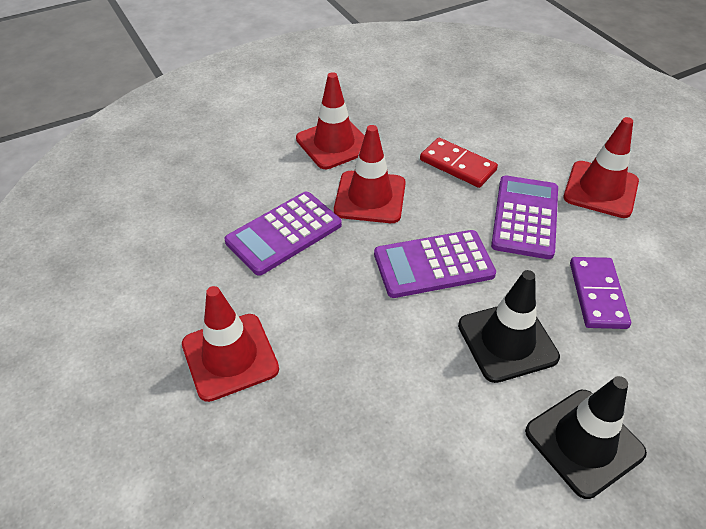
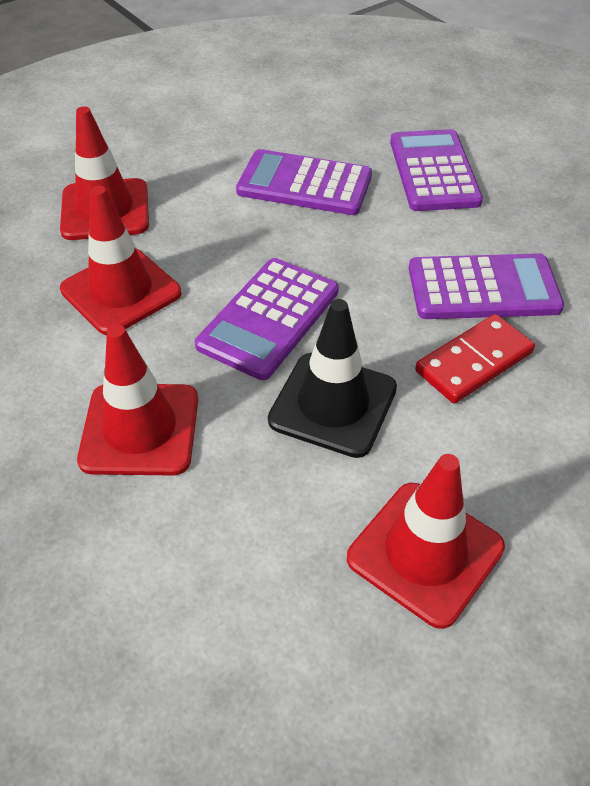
black traffic cone: 2 -> 1
purple calculator: 3 -> 4
purple domino: 1 -> 0

